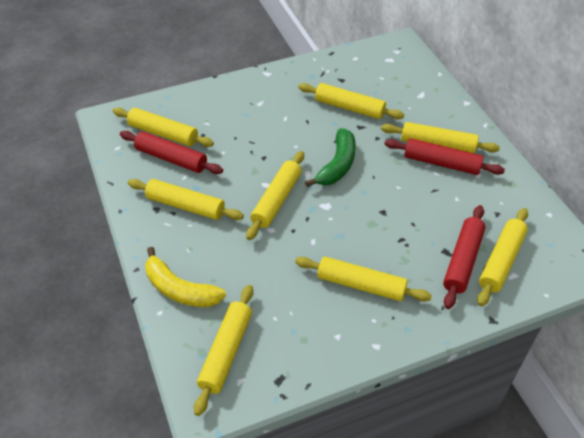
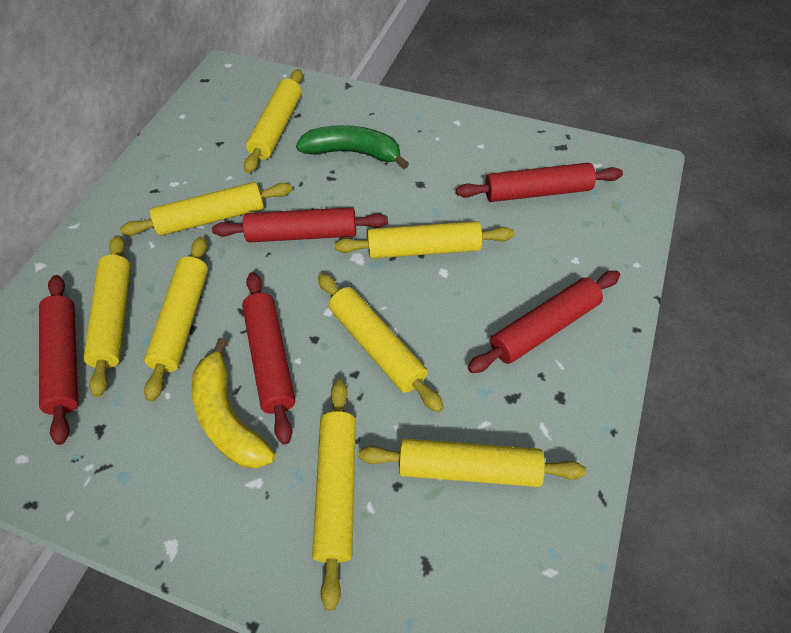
red rolling pin: 3 -> 5

